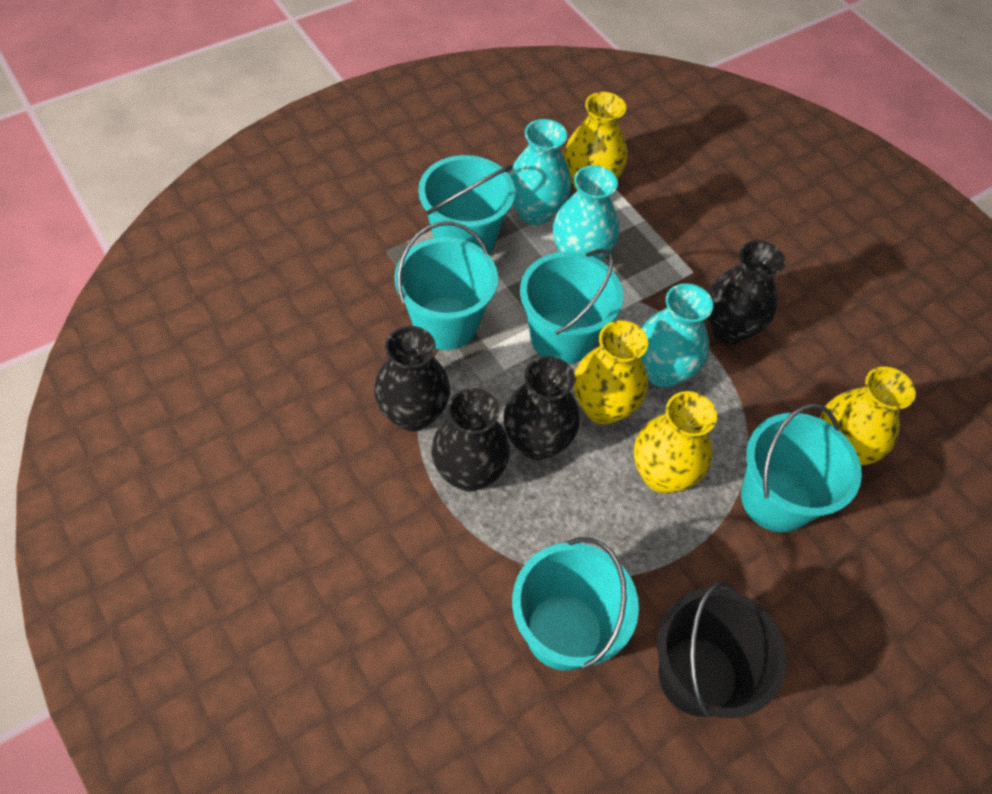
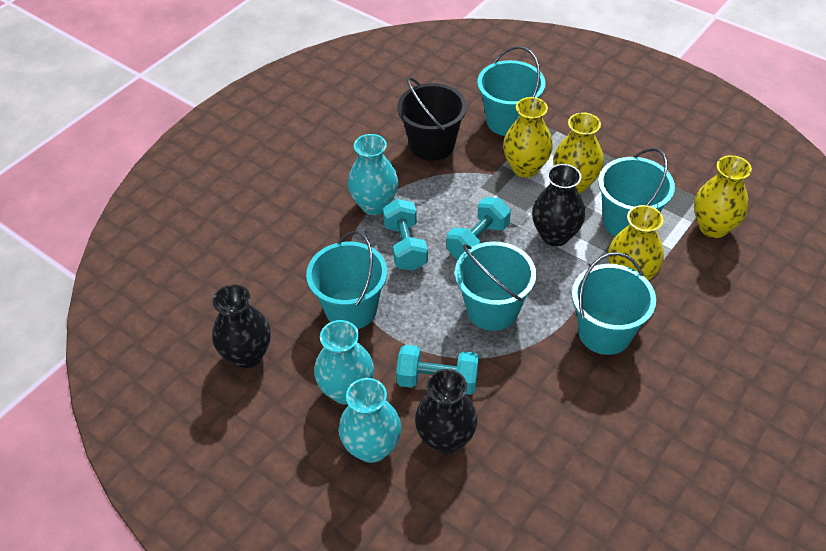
black vase: 4 -> 3
turquoise dumbbell: 0 -> 3

